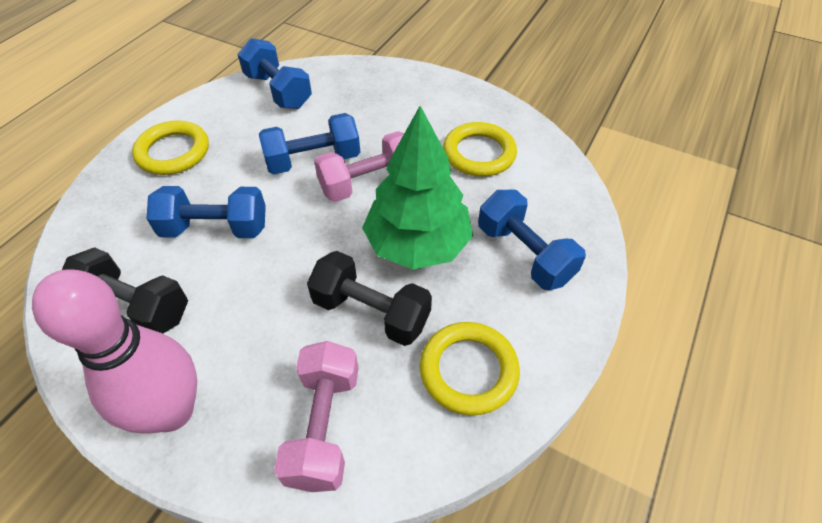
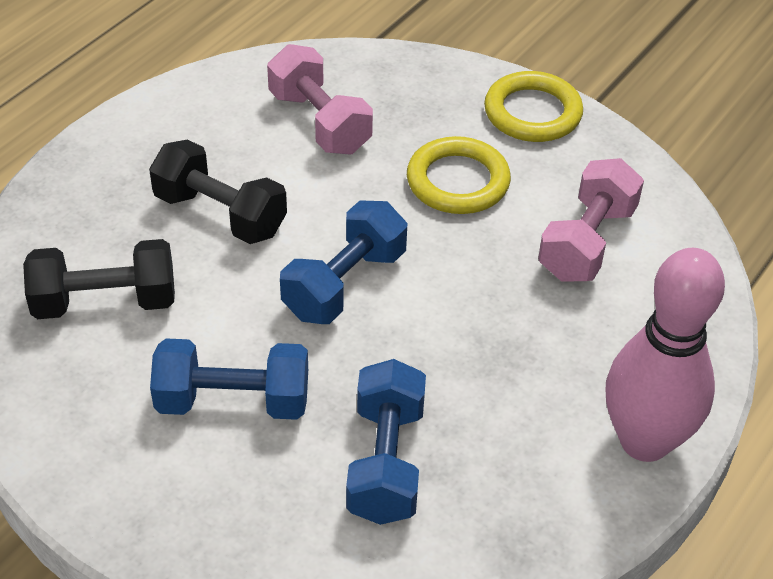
blue dumbbell: 4 -> 3
green tree: 1 -> 0
yellow ring: 3 -> 2

